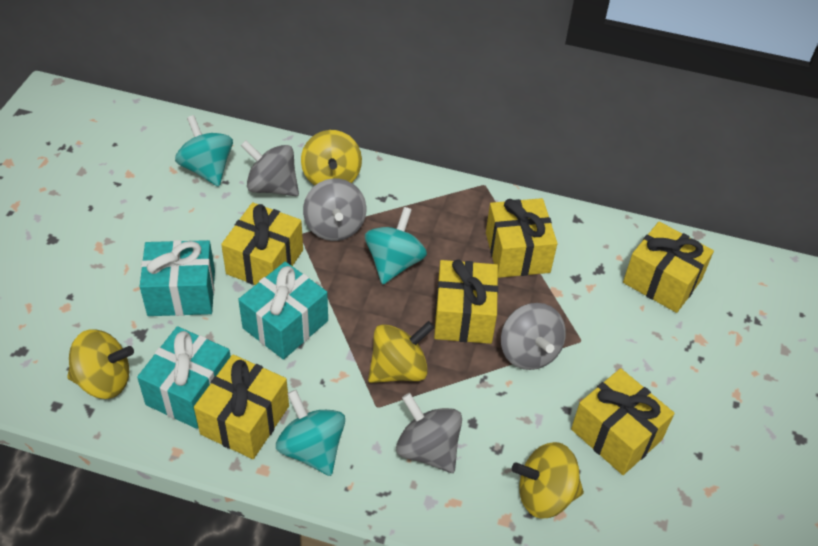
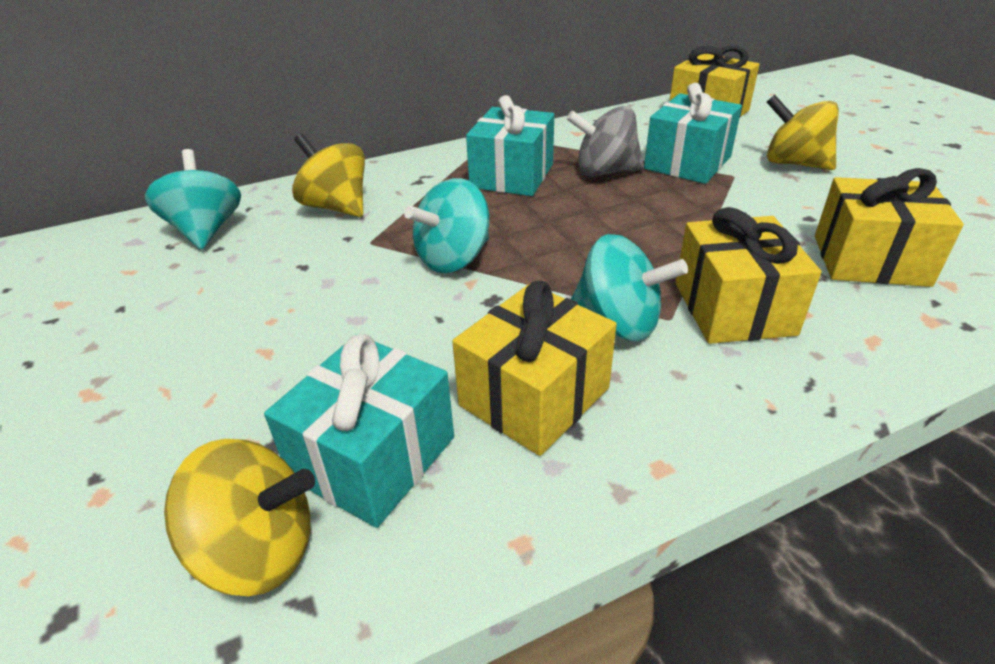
grey spinning top: 4 -> 1
yellow gift: 6 -> 4
yellow spinning top: 4 -> 3

